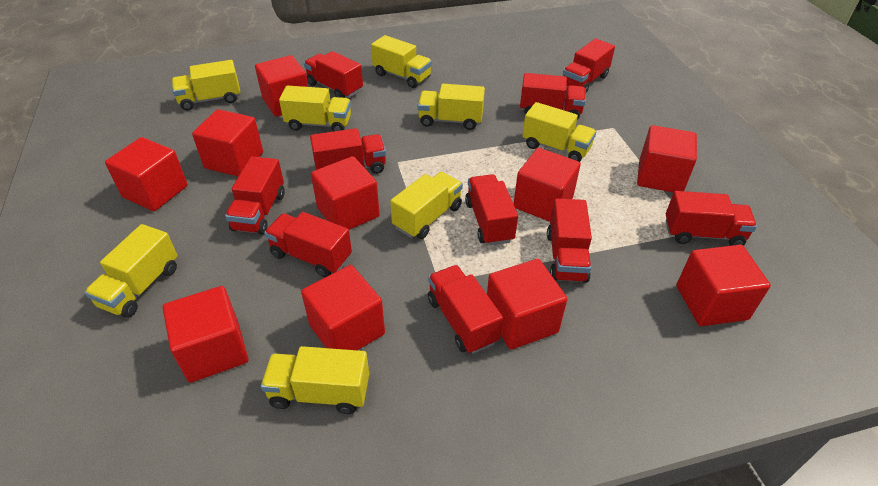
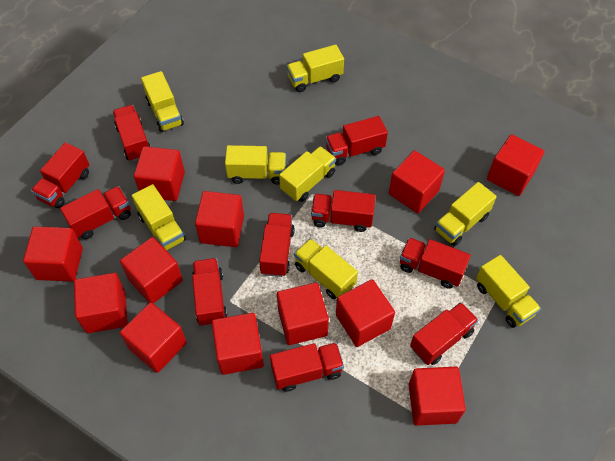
red cube: 10 -> 12

